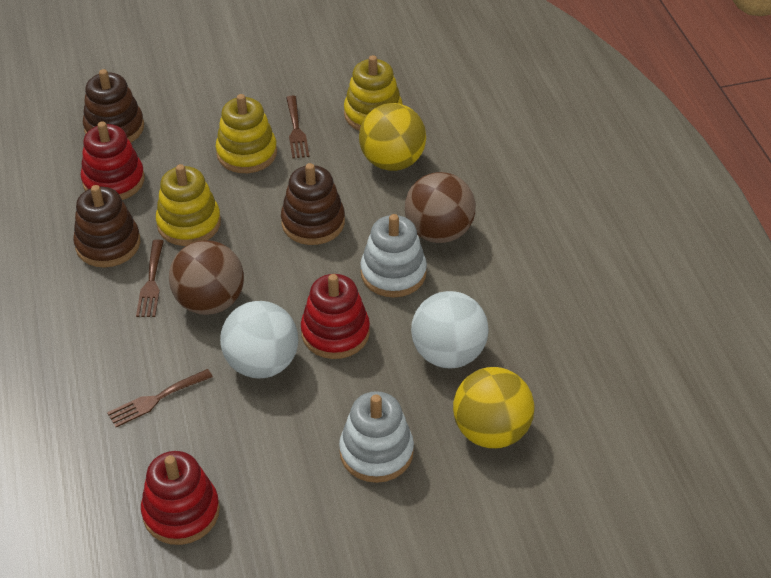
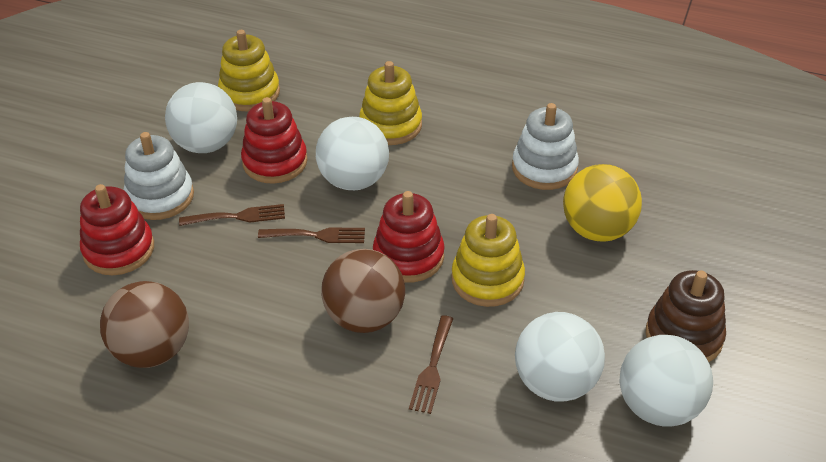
brown stacking toy: 3 -> 1
white ball: 2 -> 4
yellow ball: 2 -> 1

